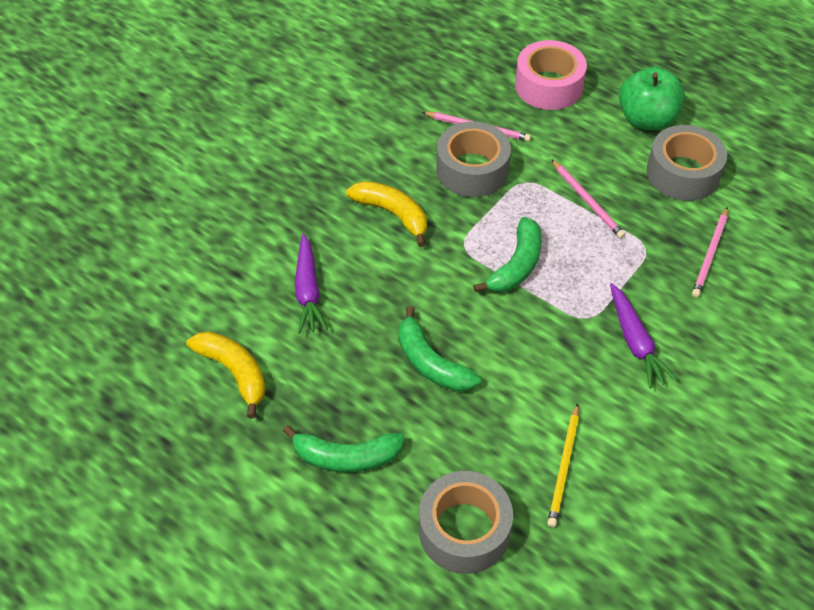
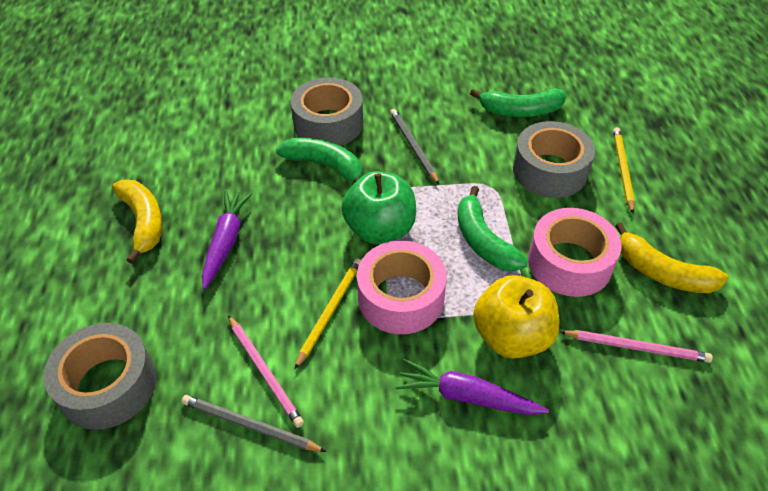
grey pencil: 0 -> 2
pink pencil: 3 -> 2
pink tape: 1 -> 2
yellow apple: 0 -> 1
yellow pencil: 1 -> 2

